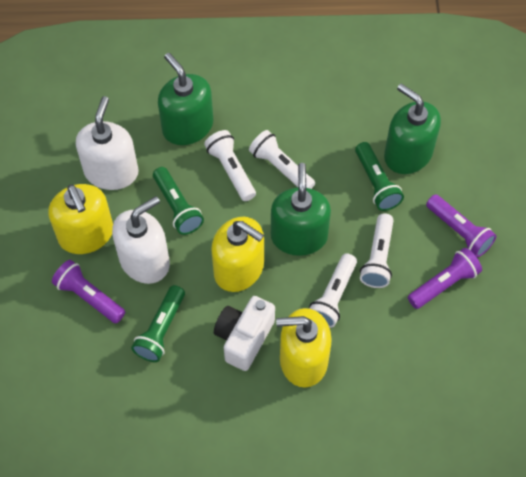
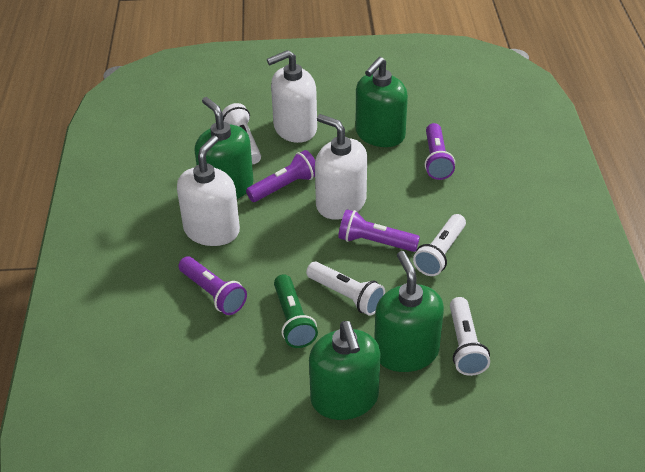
green flashlight: 3 -> 1
green soap dispenser: 3 -> 4
purple flashlight: 3 -> 4
white camera: 1 -> 0
white soap dispenser: 2 -> 3
yellow soap dispenser: 3 -> 0

